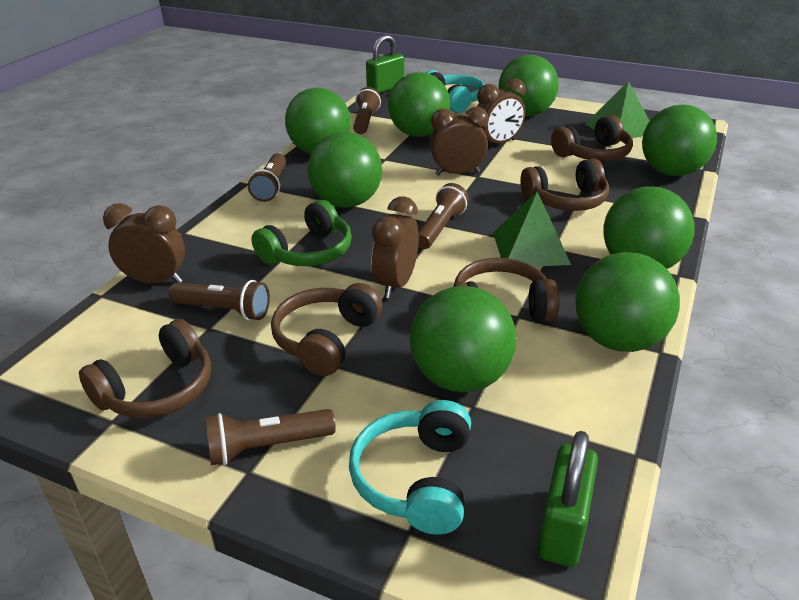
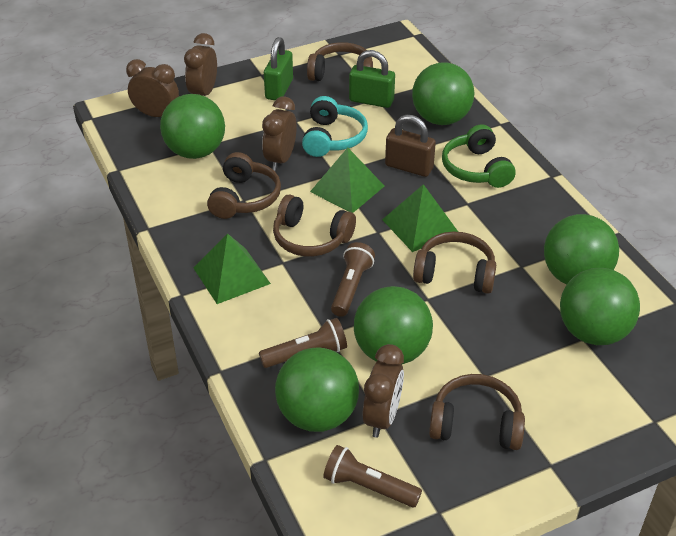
brown flashlight: 5 -> 3
brown padlock: 0 -> 1
green ball: 8 -> 6
green pyramid: 2 -> 3
turquoise headphones: 2 -> 1

